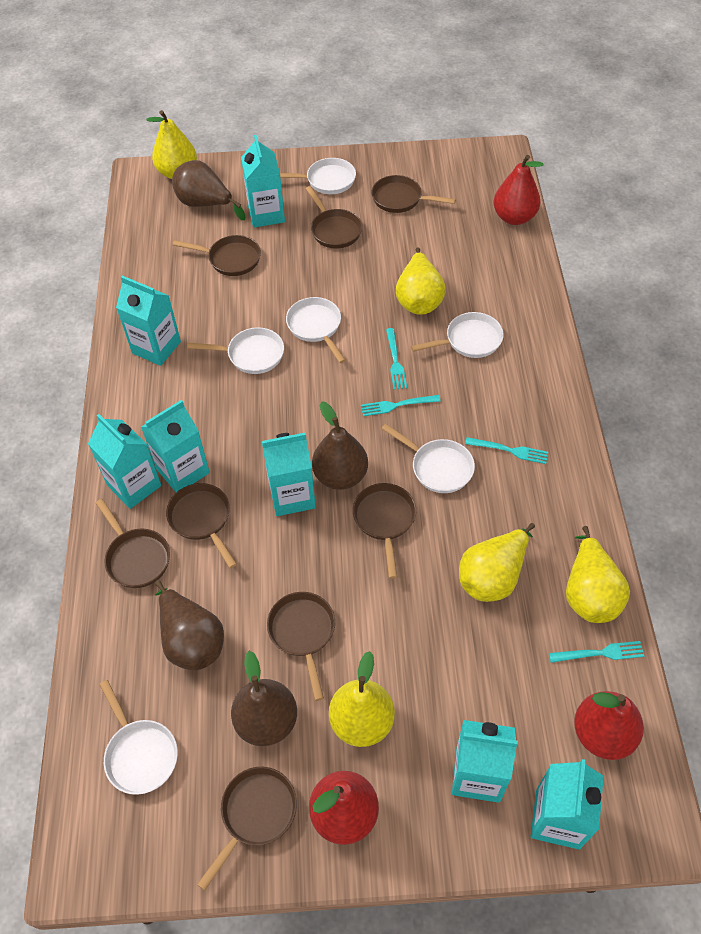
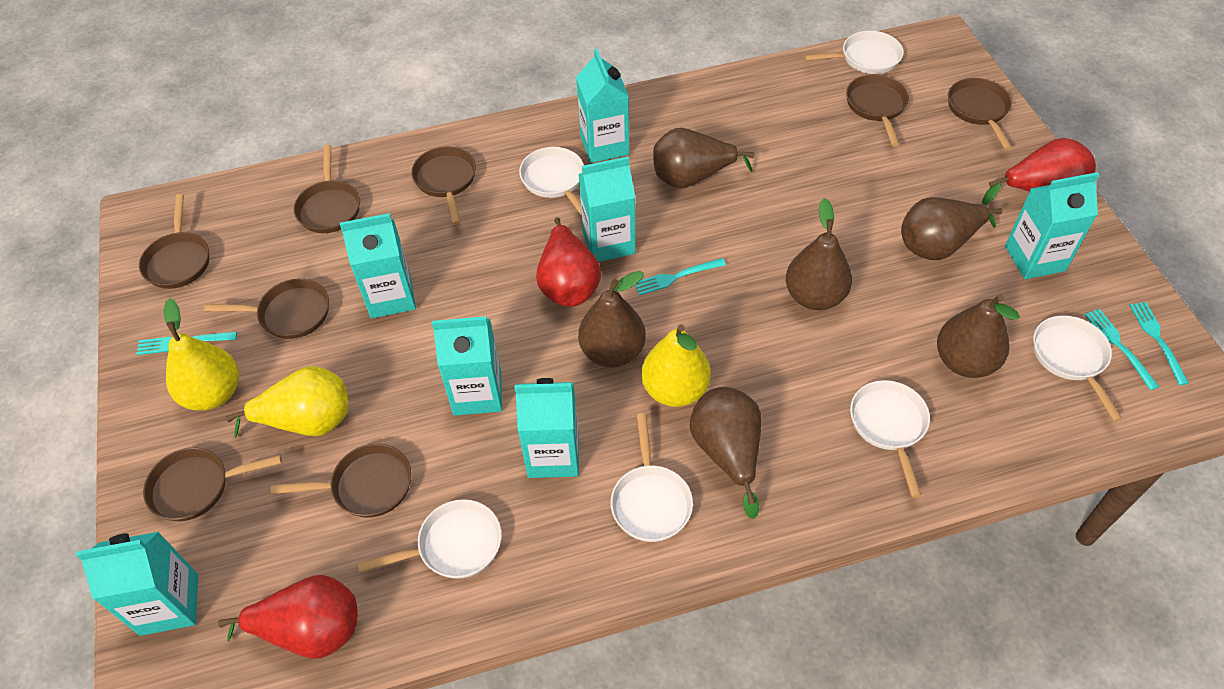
brown pear: 4 -> 6
yellow pear: 5 -> 3

